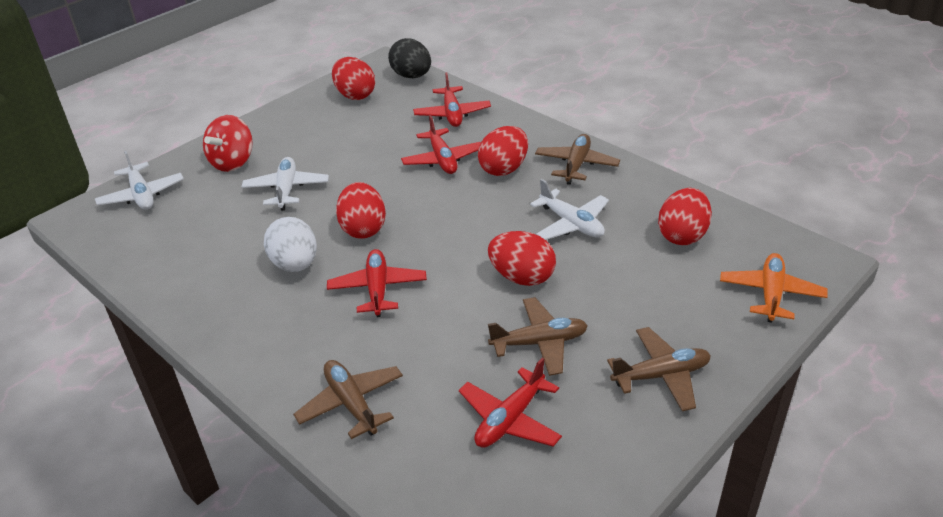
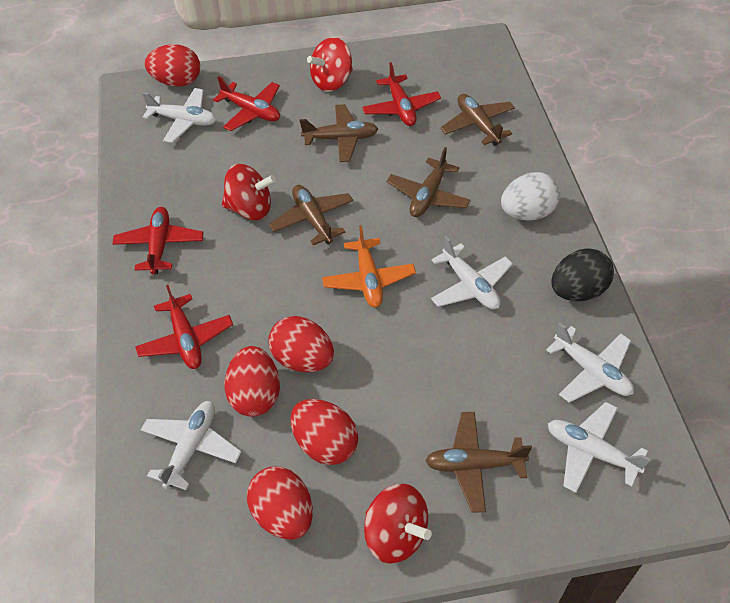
brown plane: 4 -> 5
red spinning top: 1 -> 3
white plane: 3 -> 5

